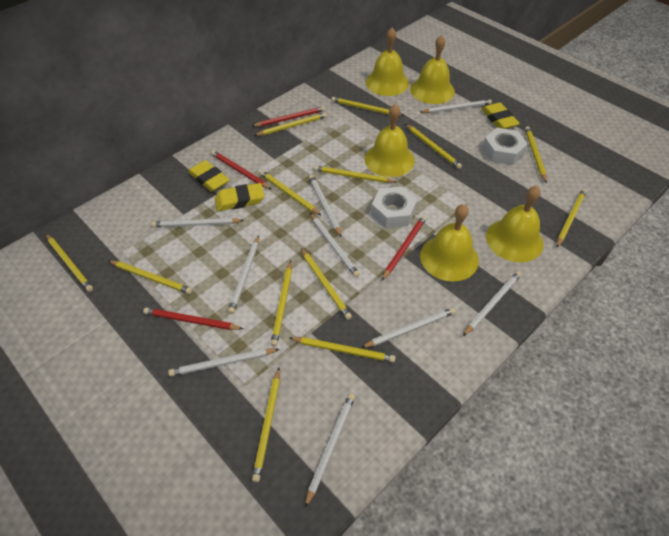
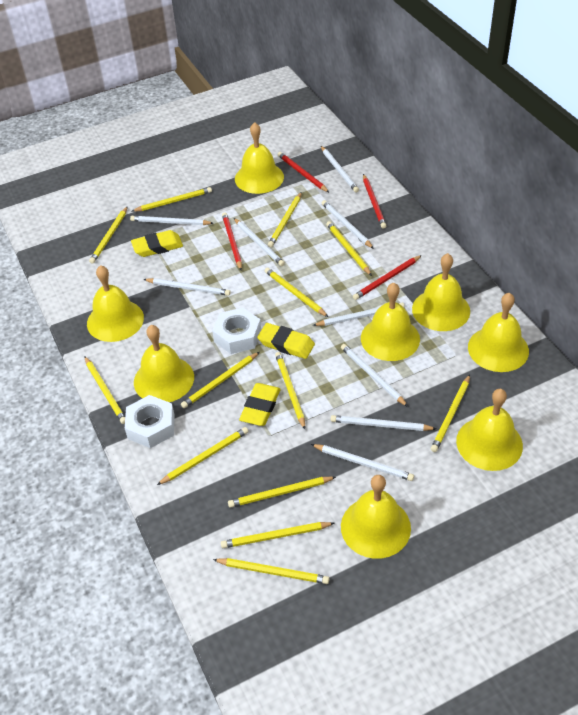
yellow bell: 5 -> 8

